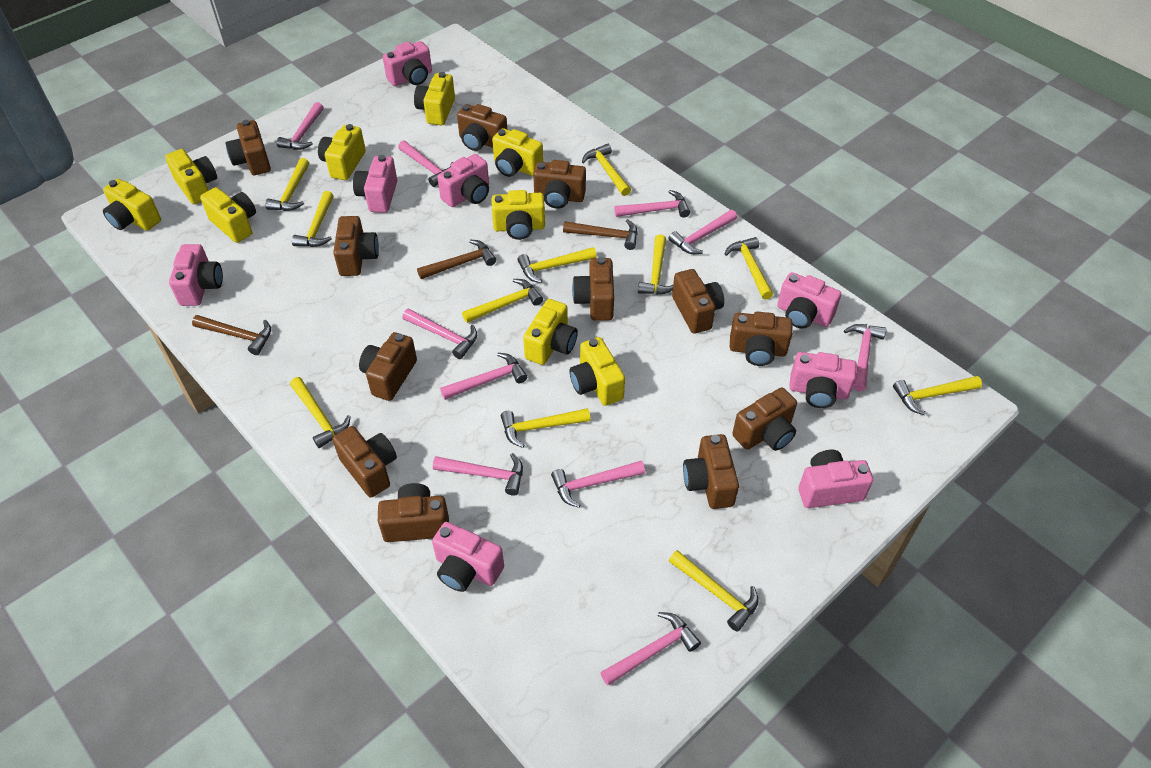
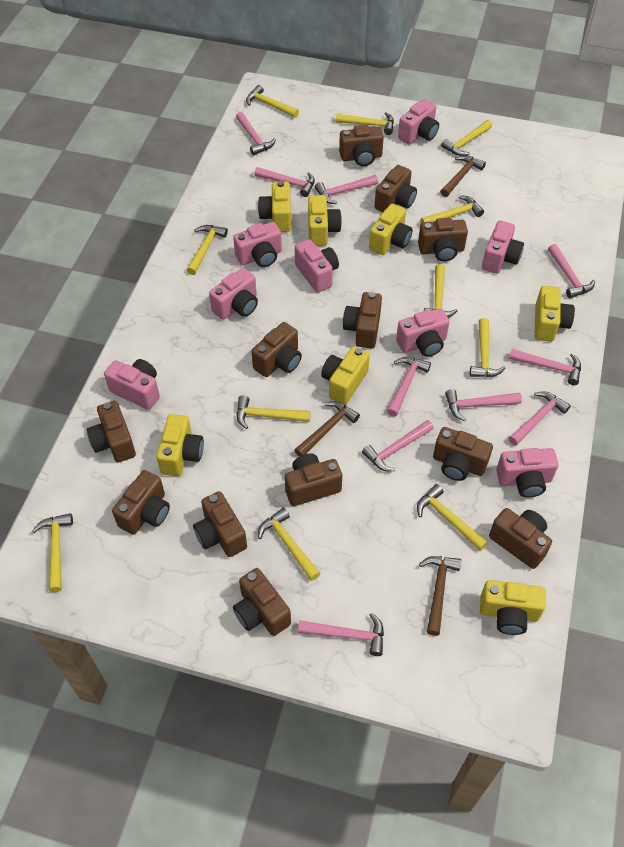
yellow camera: 9 -> 7

